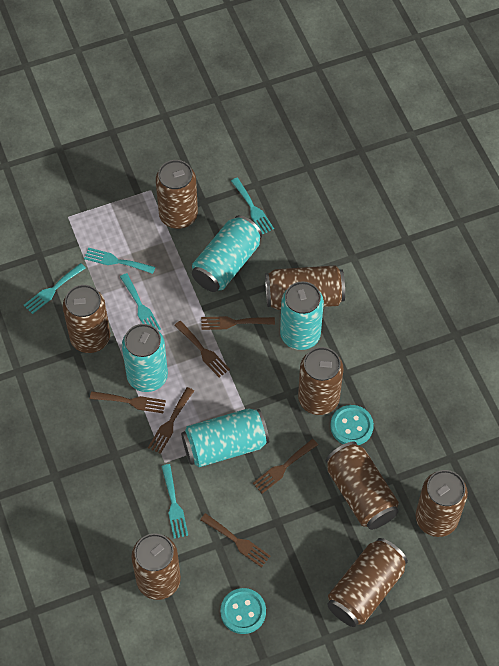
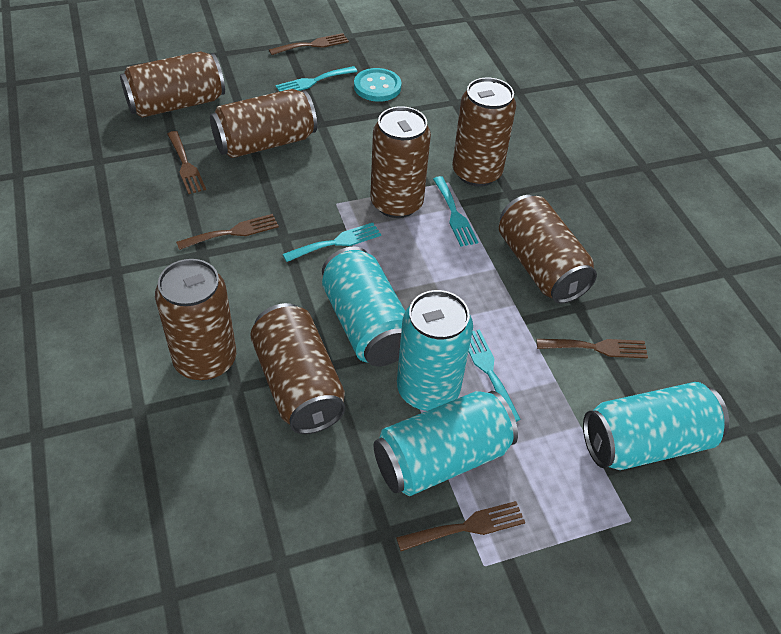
brown can: 8 -> 7
brown fork: 6 -> 5
turquoise button: 2 -> 1
turquoise fork: 5 -> 4

